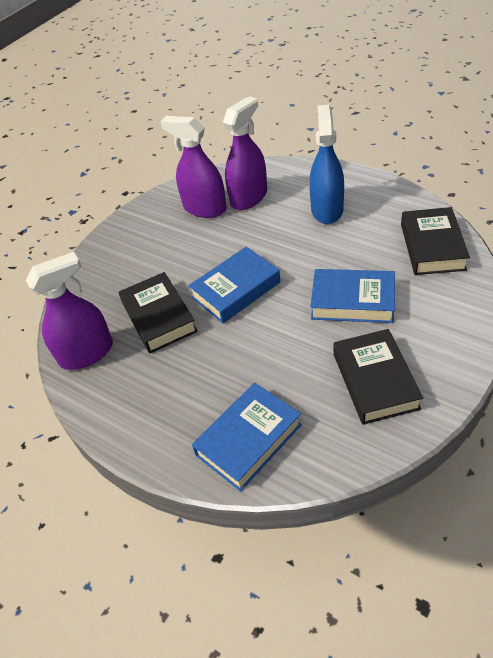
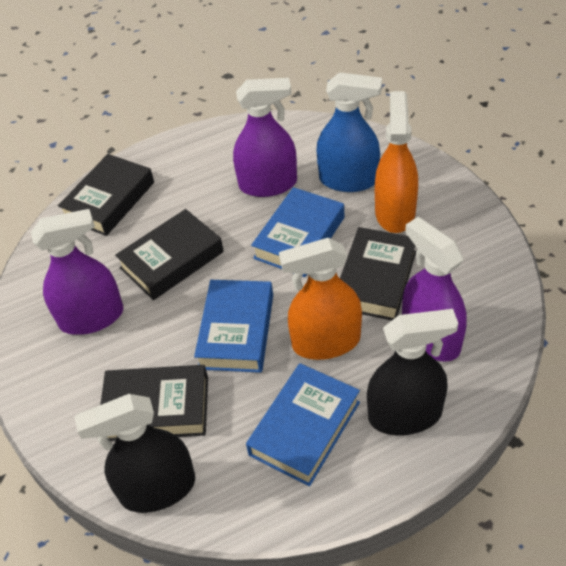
black book: 3 -> 4
black spray bottle: 0 -> 2
orange spray bottle: 0 -> 2

